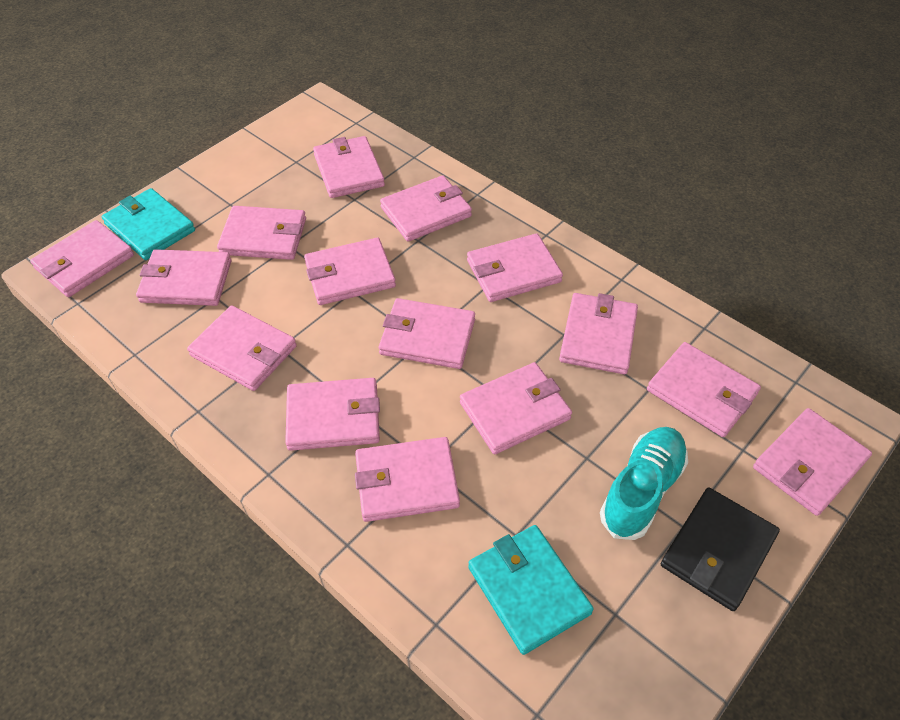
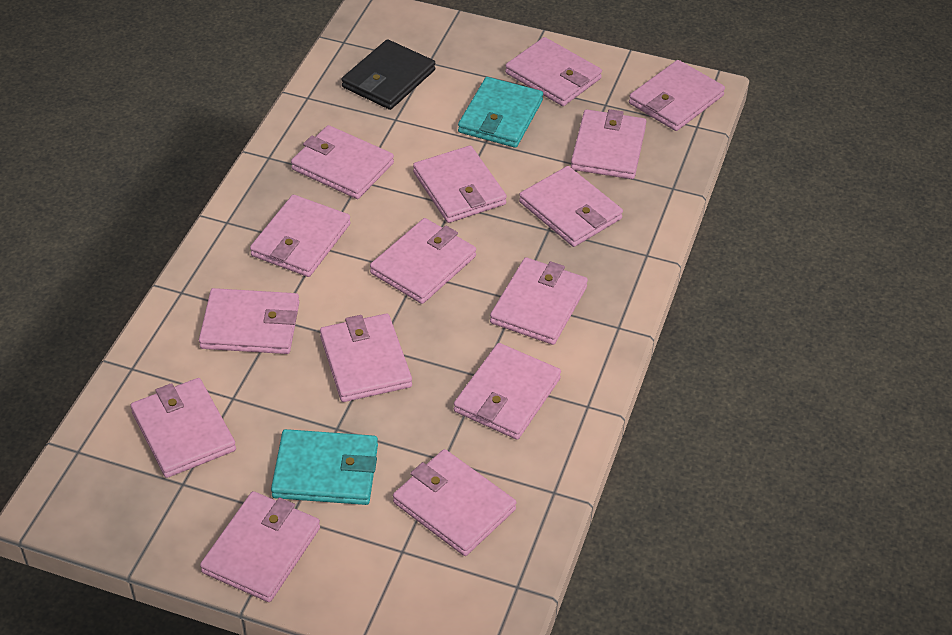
turquoise shoe: 1 -> 0

